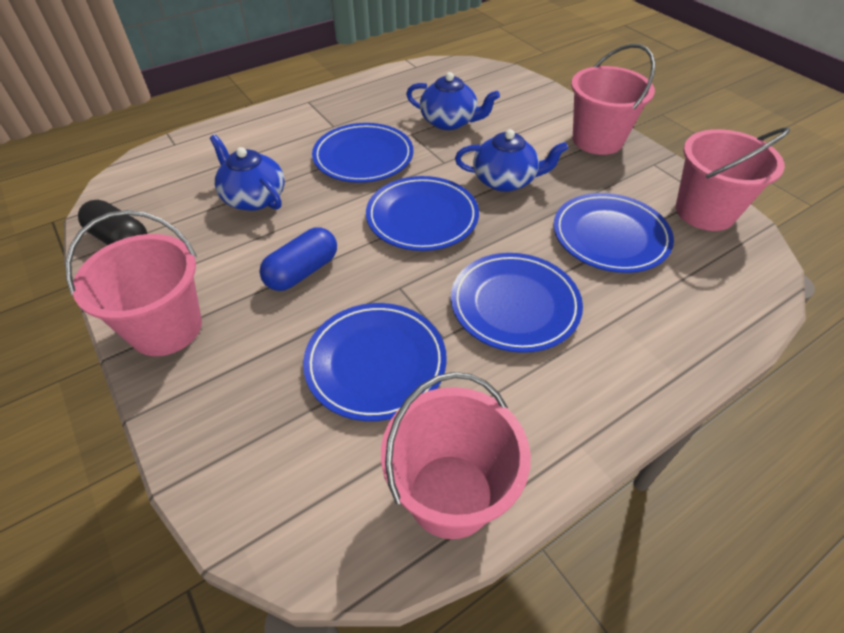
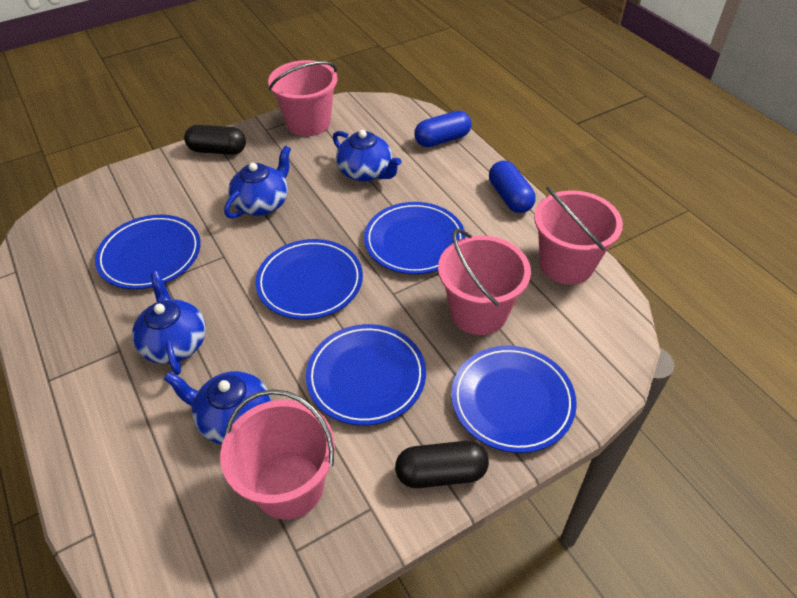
black capsule: 1 -> 2
blue capsule: 1 -> 2
blue teapot: 3 -> 4

